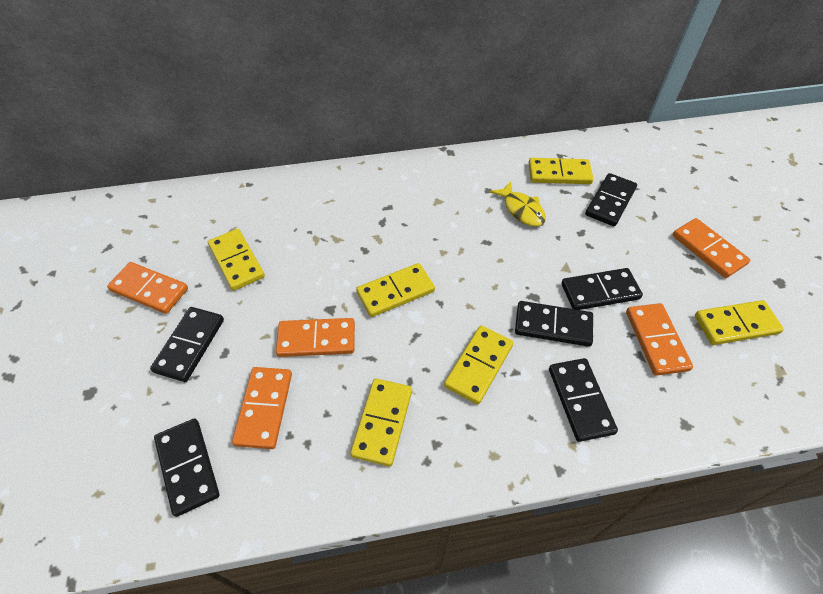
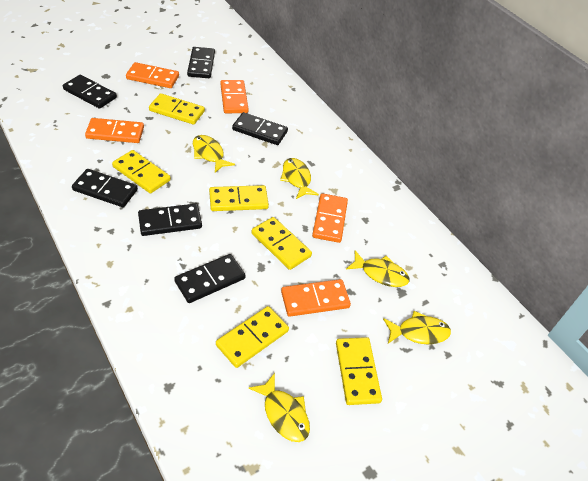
yellow fish: 1 -> 5

